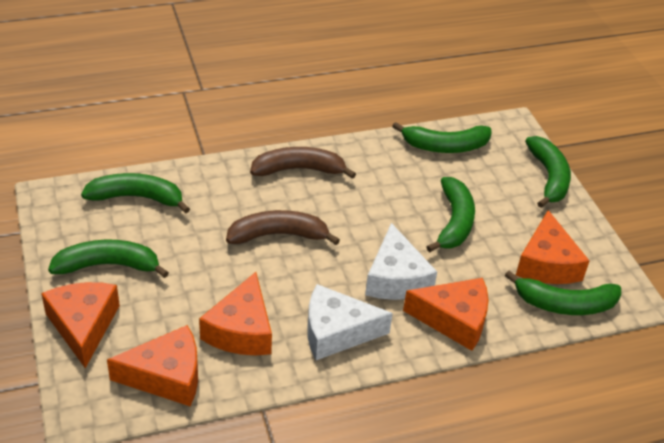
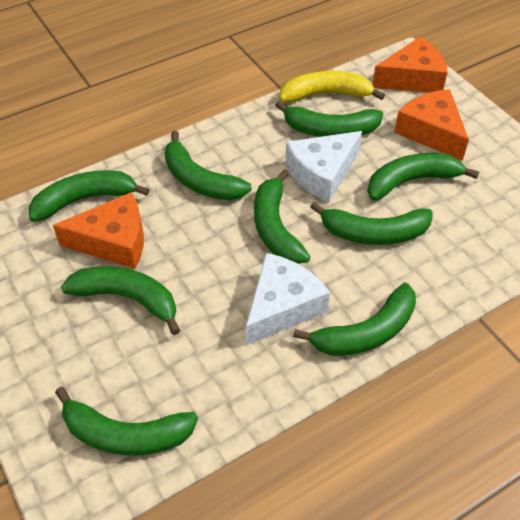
brown banana: 2 -> 0
green banana: 6 -> 9
orange cheese: 5 -> 3
yellow banana: 0 -> 1

